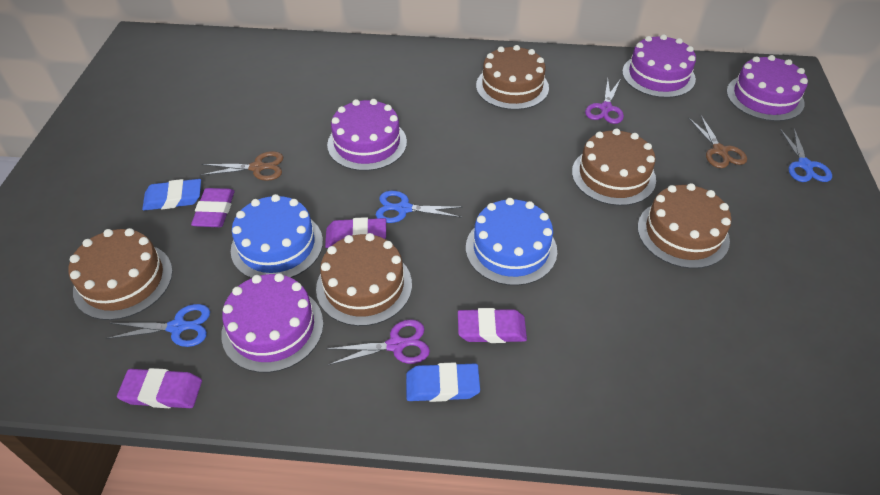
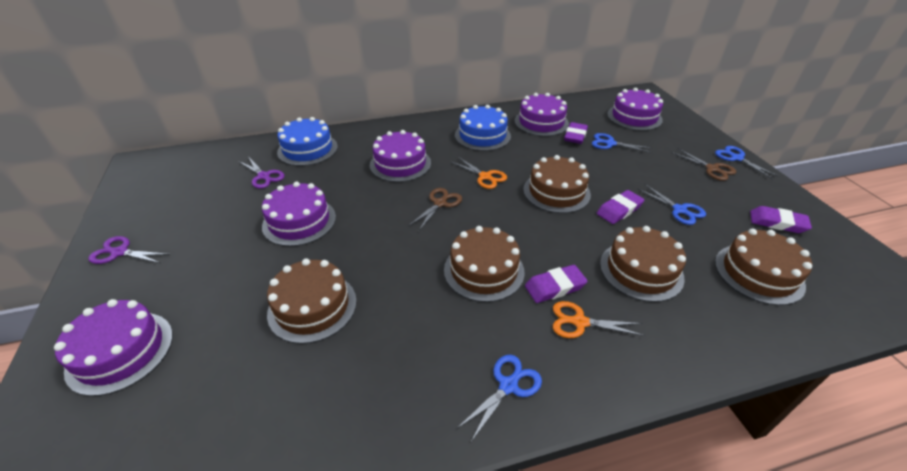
blue eraser: 2 -> 0
blue scissors: 3 -> 4
orange scissors: 0 -> 2
purple cake: 4 -> 5

